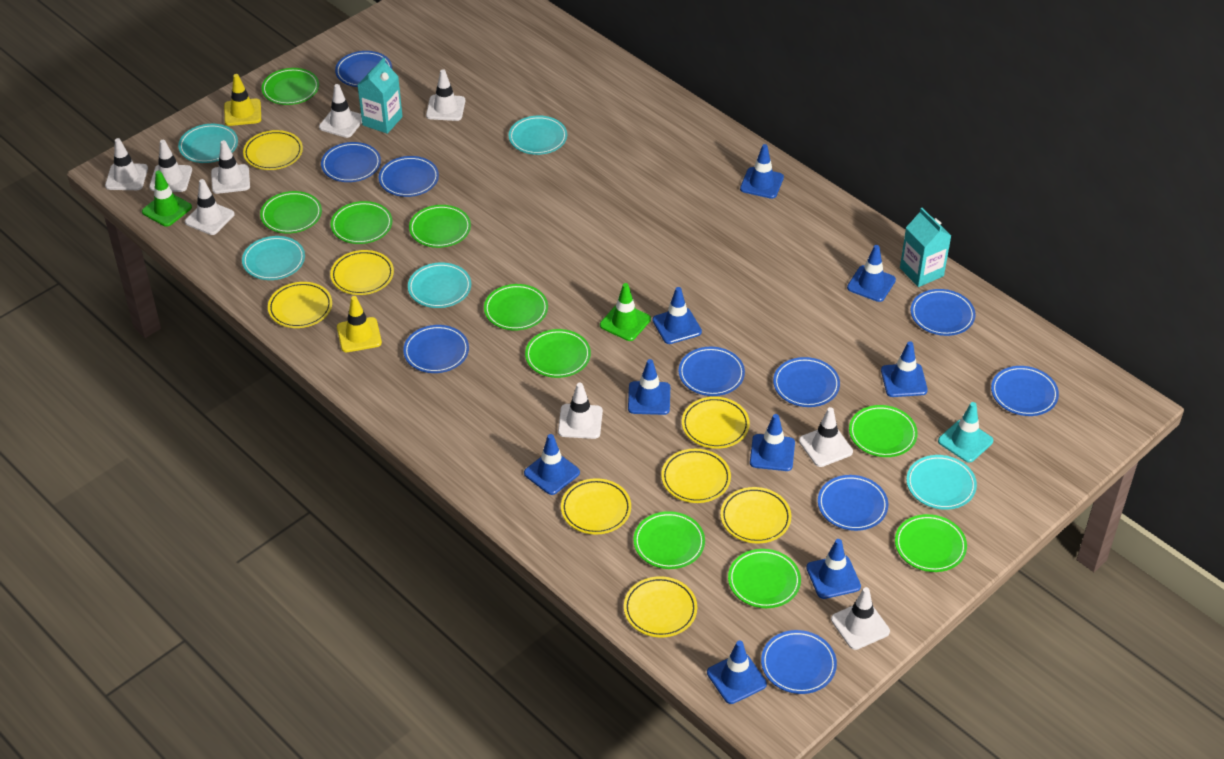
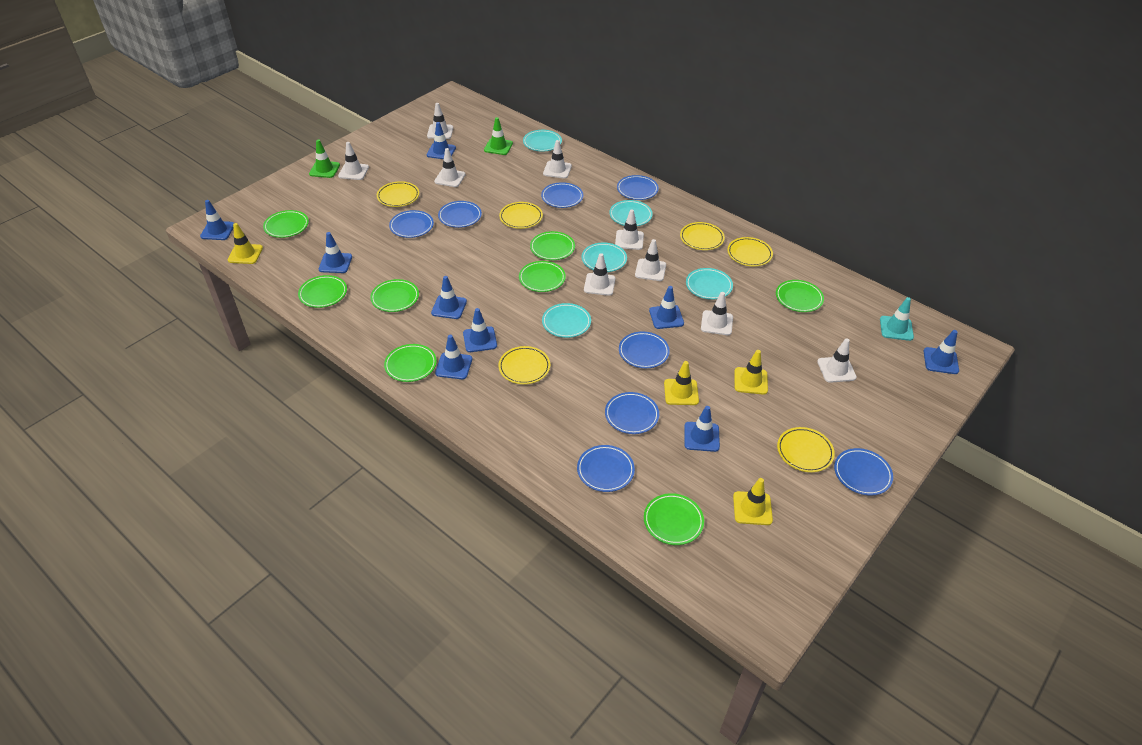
blue plate: 10 -> 8
green plate: 10 -> 8
turquoise carton: 2 -> 0
yellow plate: 8 -> 6
yellow traffic cone: 2 -> 4

